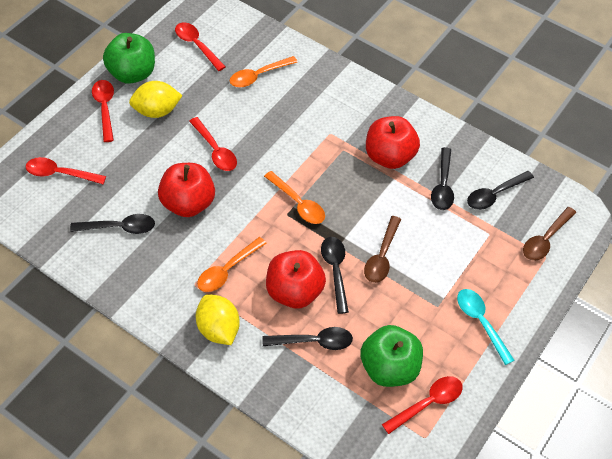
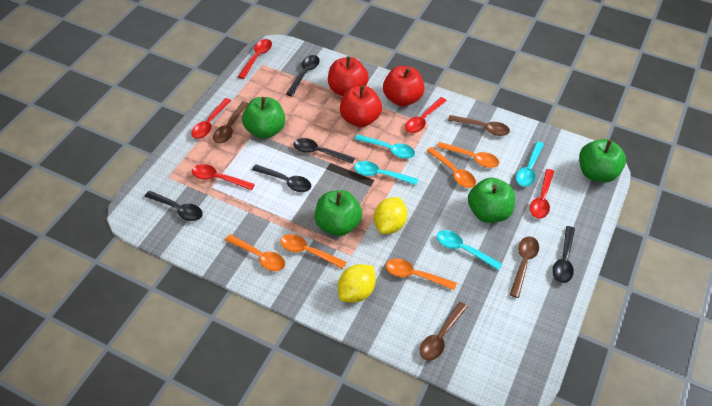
brown spoon: 2 -> 4
green apple: 2 -> 4
orange spoon: 3 -> 5
turquoise spoon: 1 -> 4

